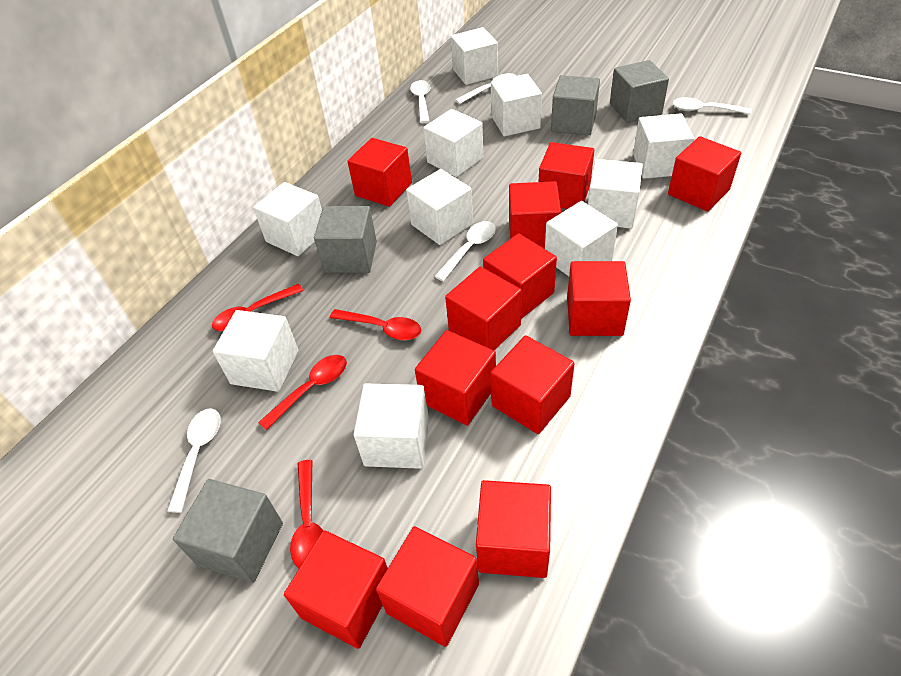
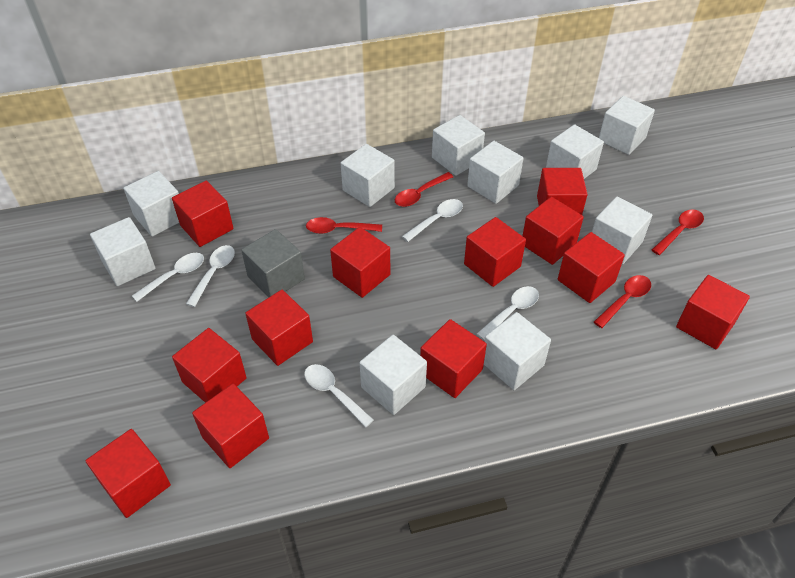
grey cube: 4 -> 1

